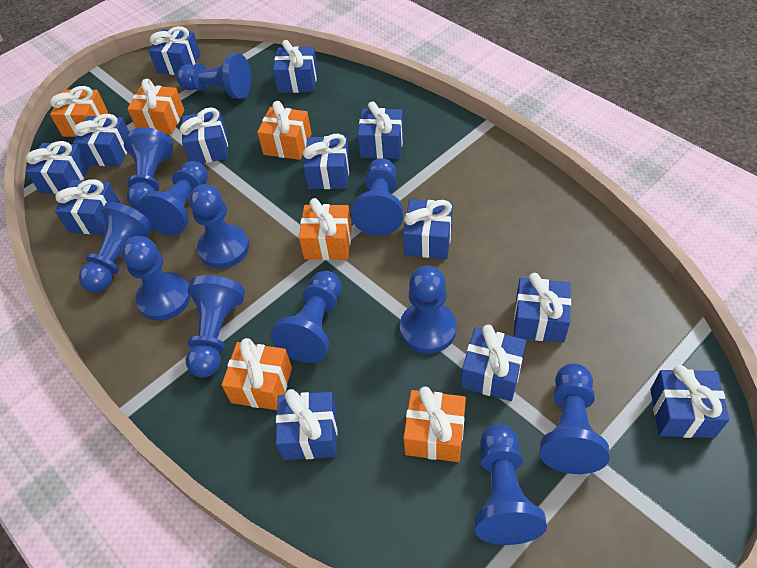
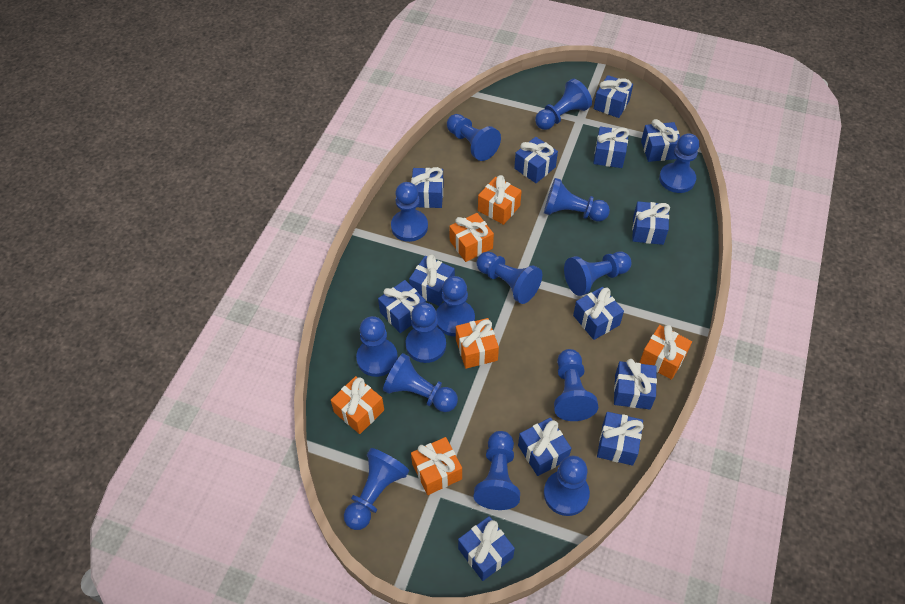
blue pawn: 12 -> 15

